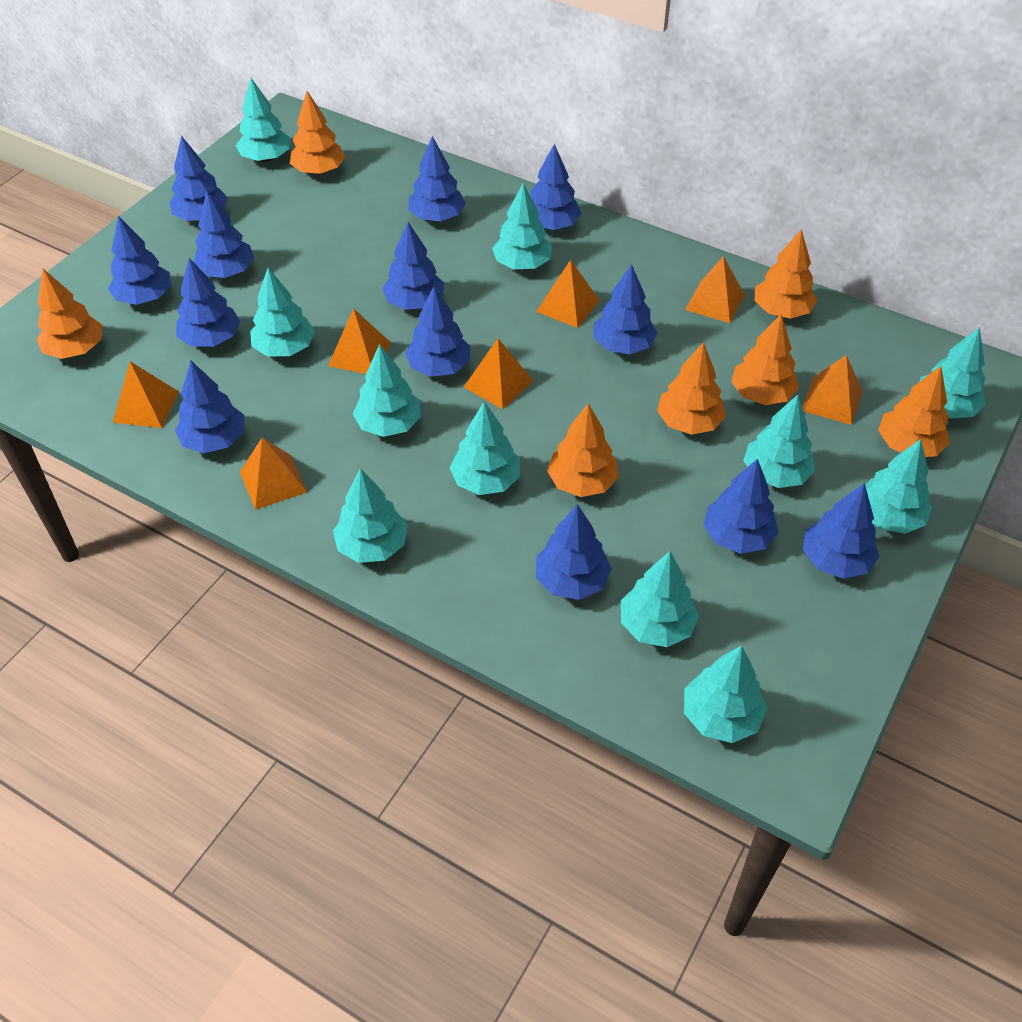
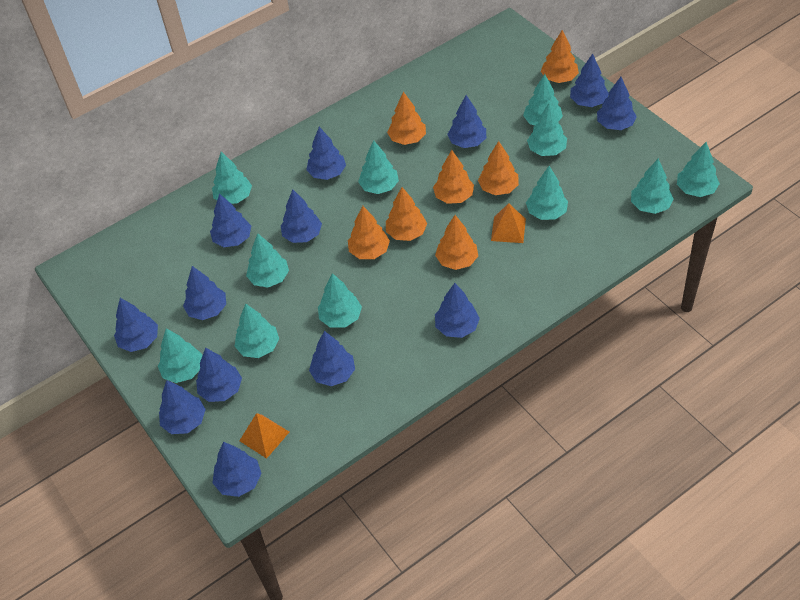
orange pyramid: 7 -> 2

